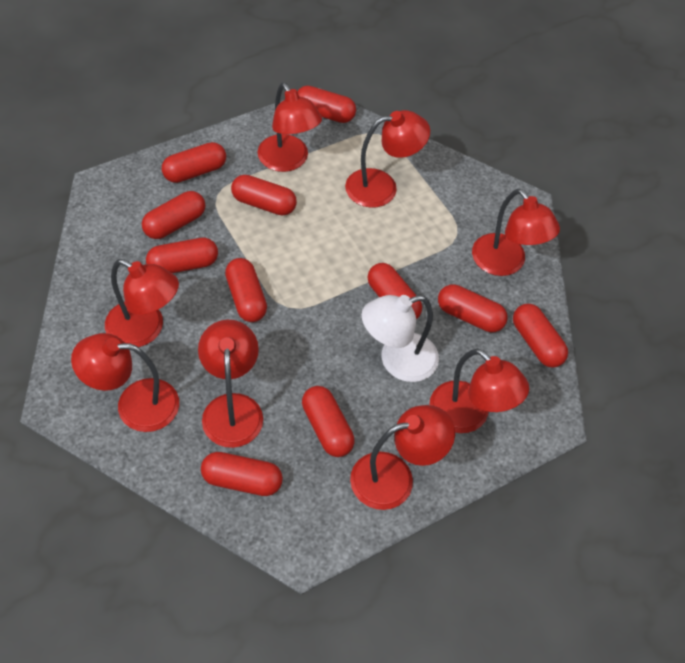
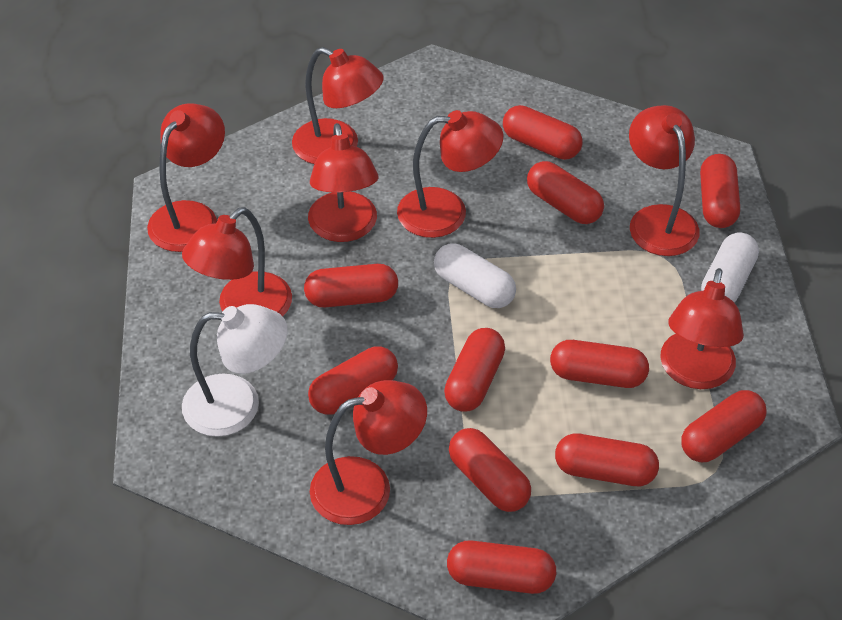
white capsule: 0 -> 2

